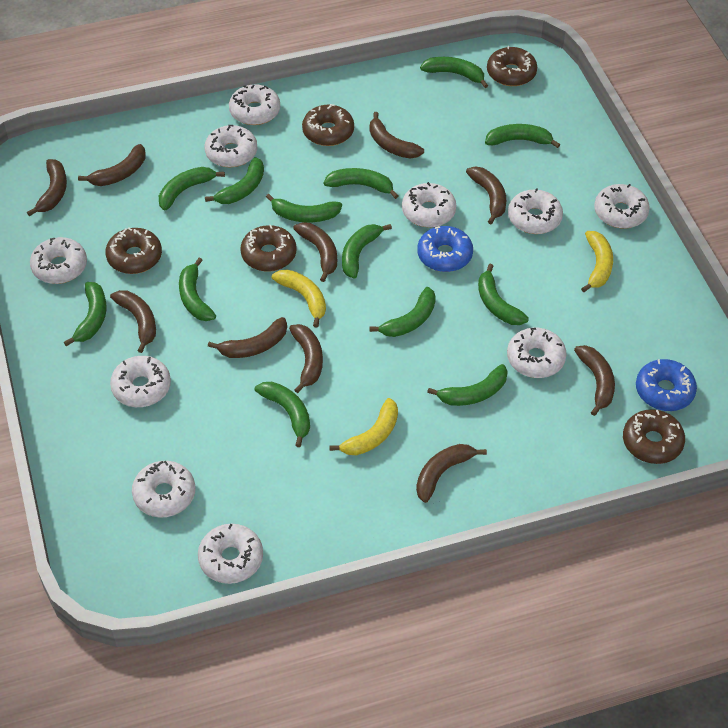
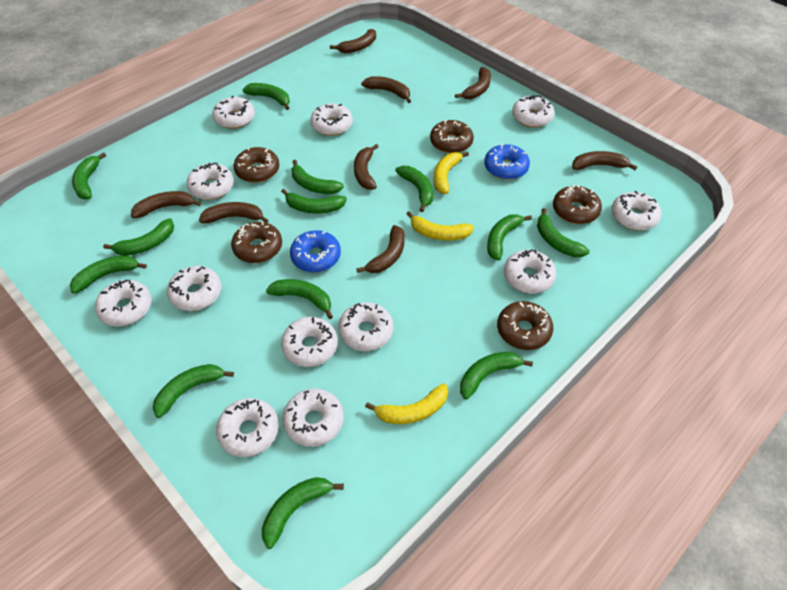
brown banana: 10 -> 8
white donut: 10 -> 12

